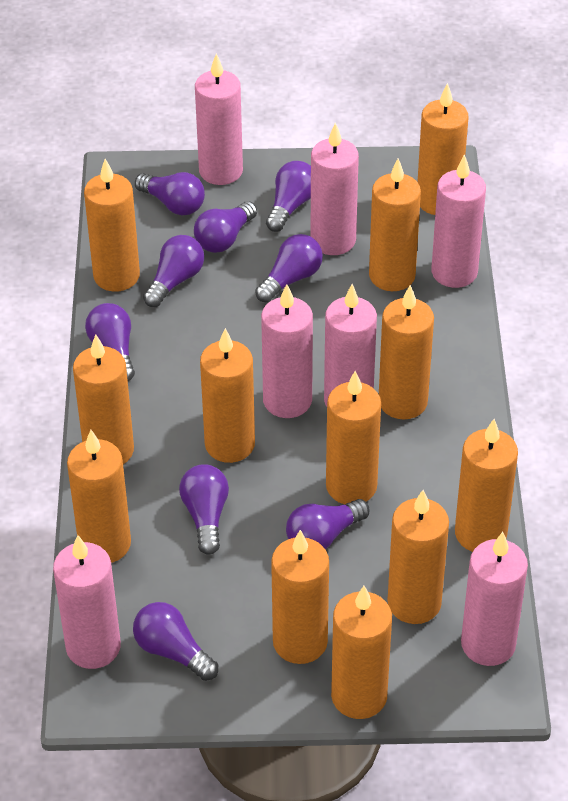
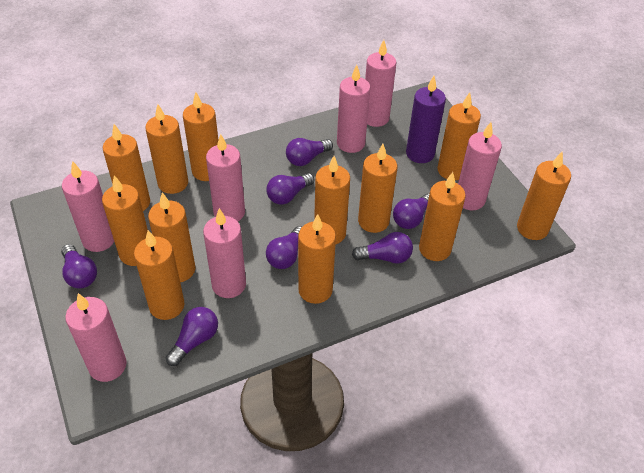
purple candle: 0 -> 1
purple light bulb: 9 -> 7

